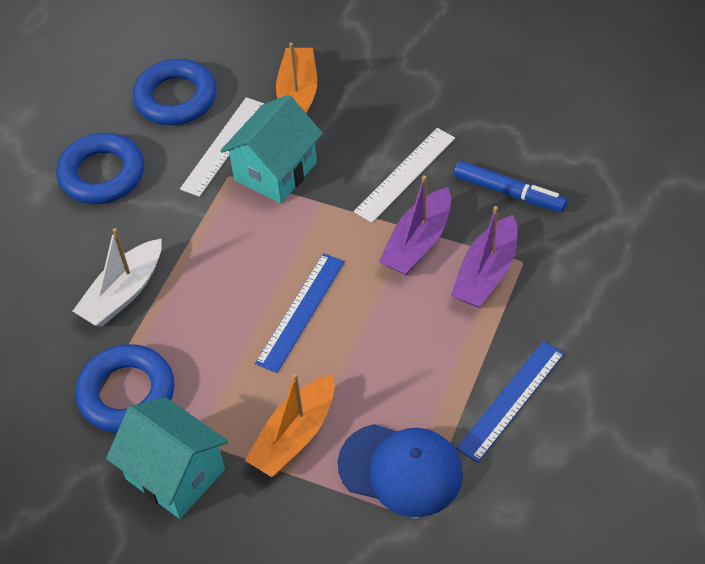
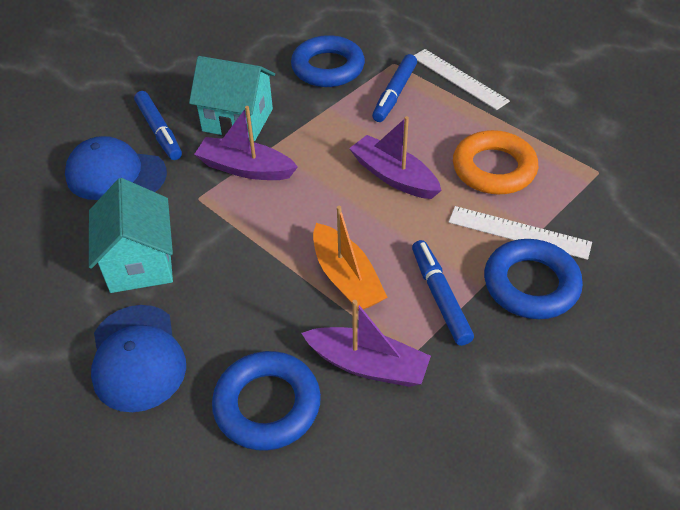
blue cap: 1 -> 2
blue marker: 1 -> 3
blue ruler: 2 -> 0
orange boat: 2 -> 1
orange ring: 0 -> 1
purple boat: 2 -> 3
white boat: 1 -> 0

